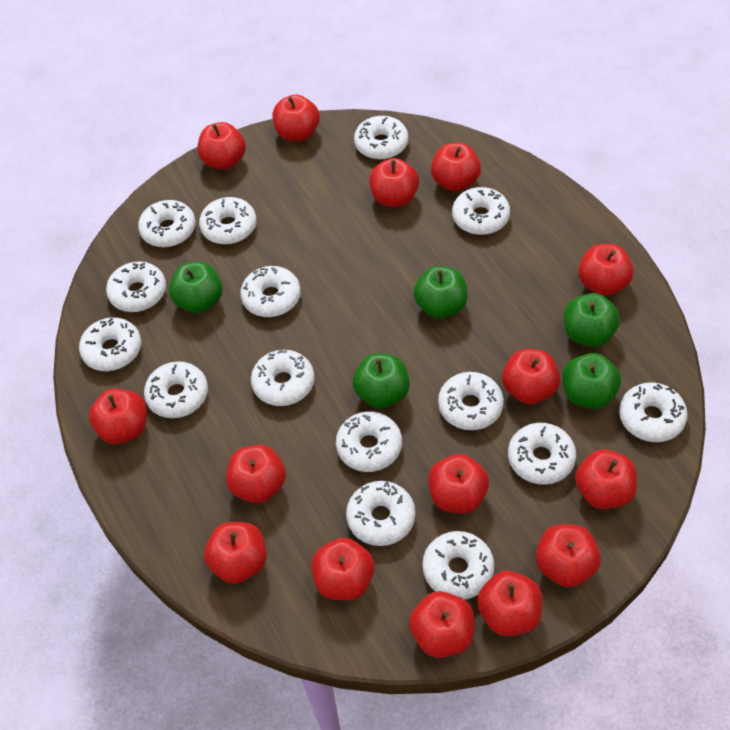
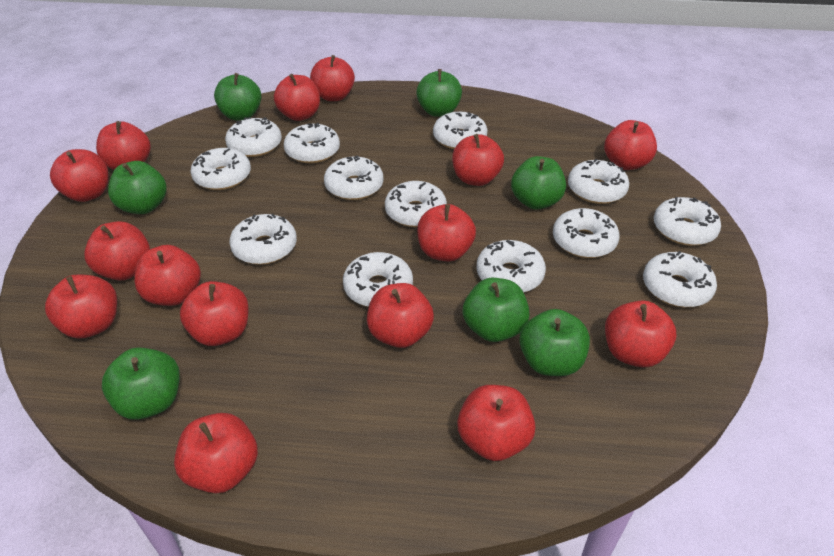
green apple: 5 -> 7
white donut: 15 -> 13

